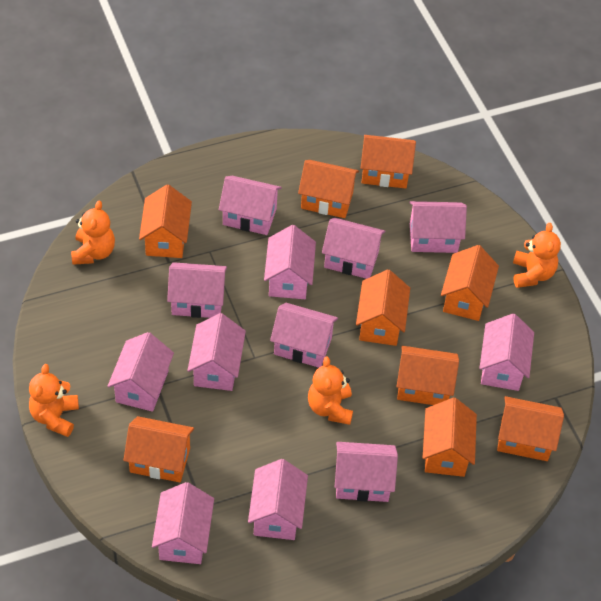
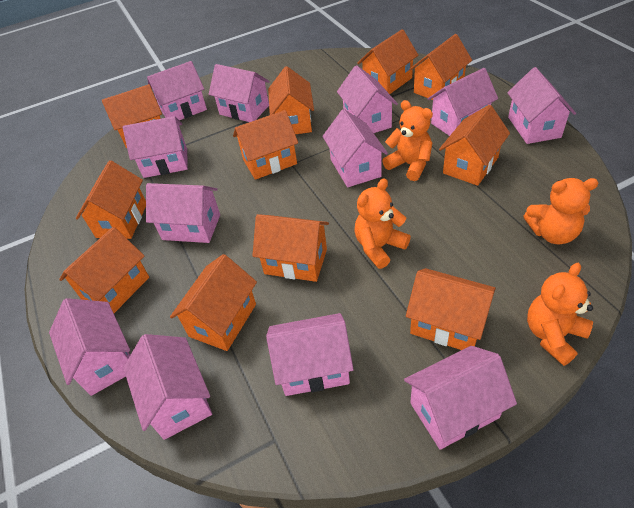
orange house: 9 -> 11

